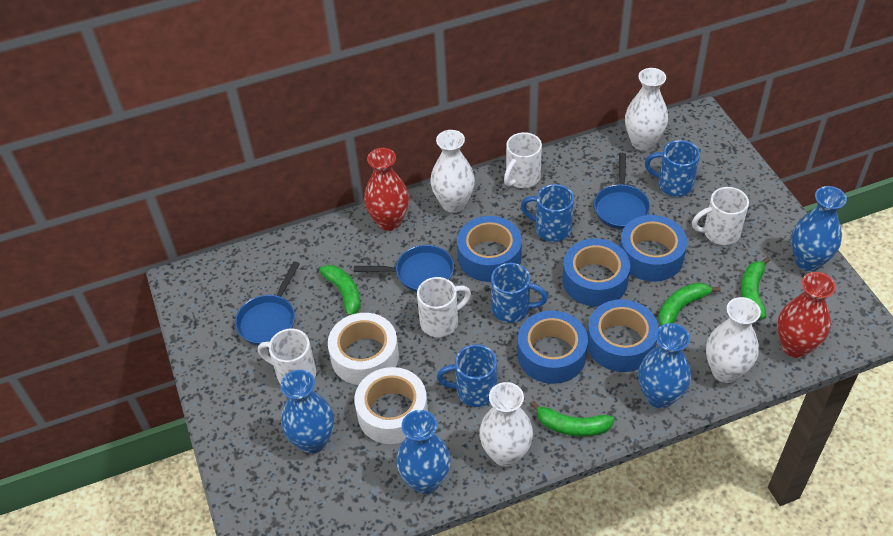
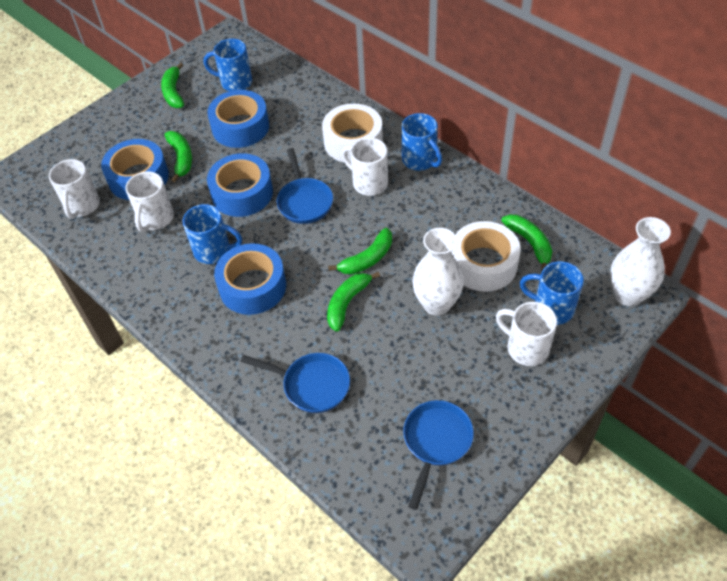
blue tape: 5 -> 4
blue vase: 4 -> 0
green banana: 4 -> 5
red vase: 2 -> 0
white vase: 4 -> 2

